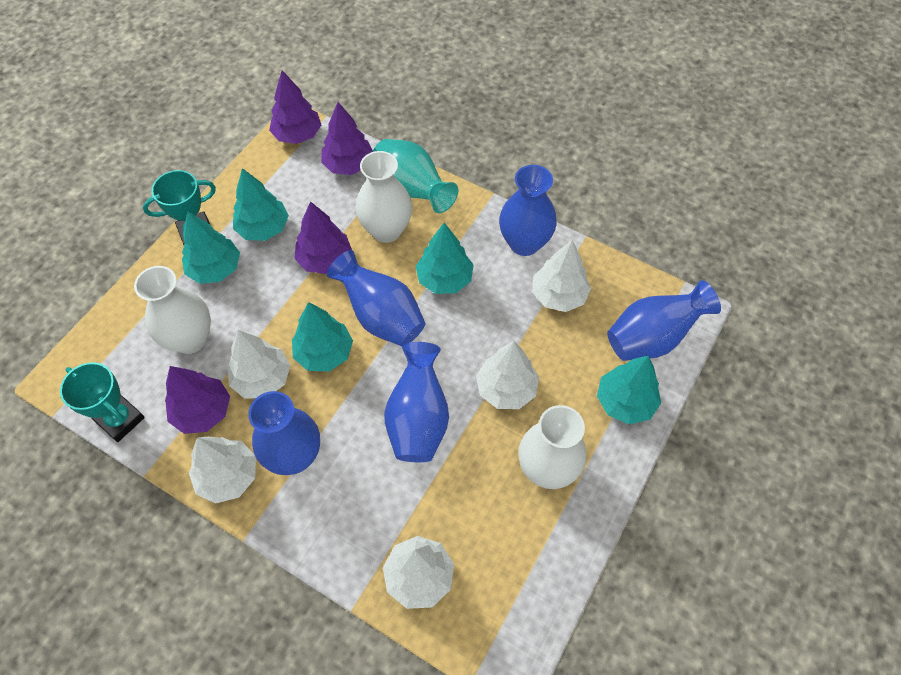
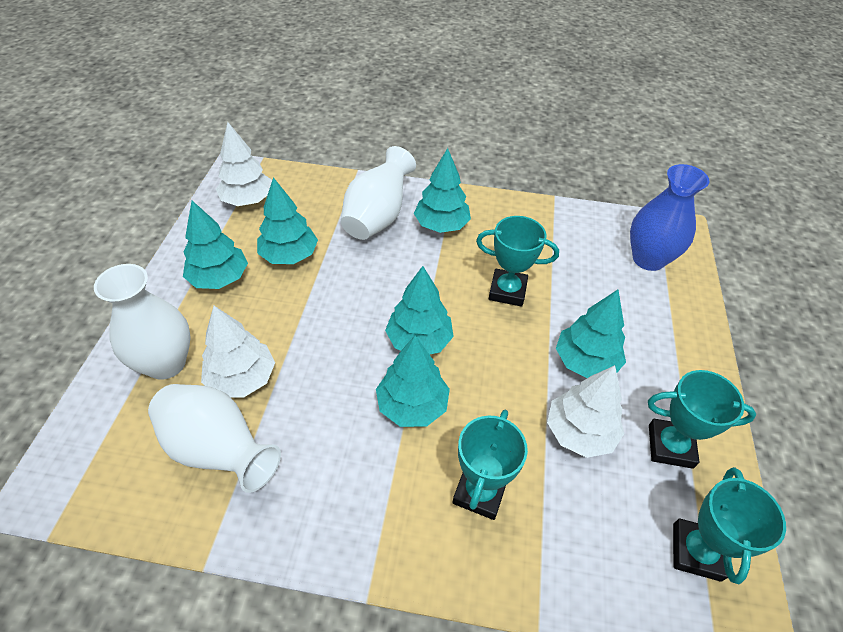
blue vase: 5 -> 1
purple tree: 4 -> 0
turquoise tree: 5 -> 6
turquoise trophy: 2 -> 4
turquoise vase: 1 -> 0
white tree: 5 -> 3

